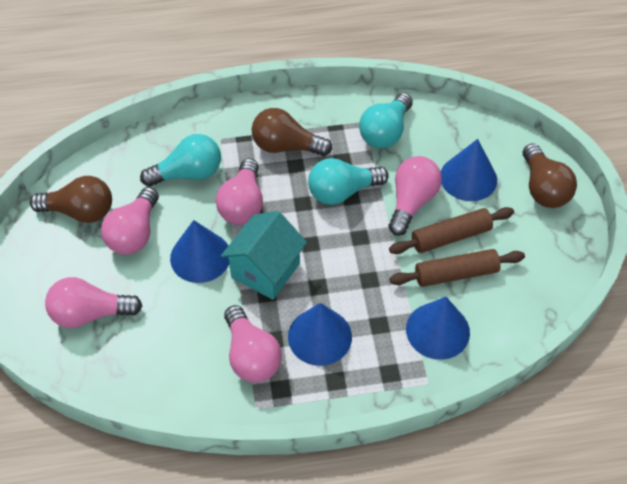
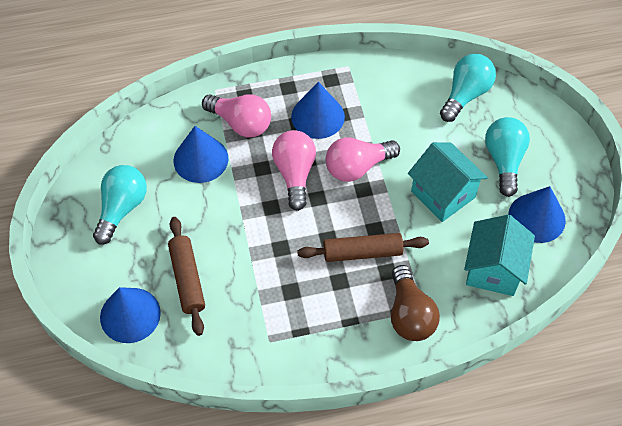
brown light bulb: 3 -> 1
pink light bulb: 5 -> 3
turquoise house: 1 -> 2

